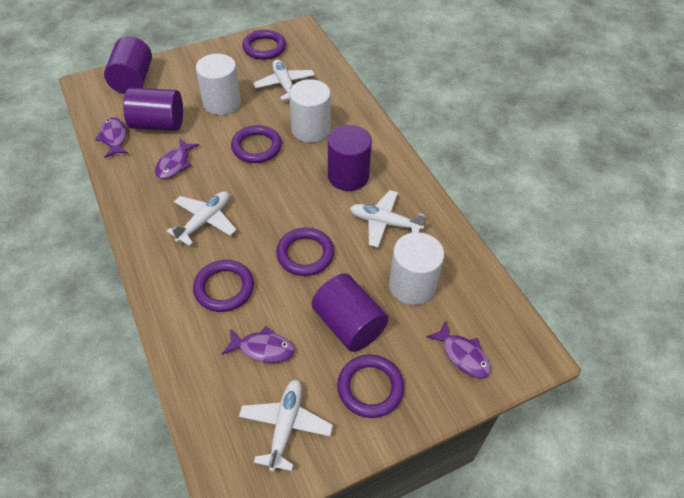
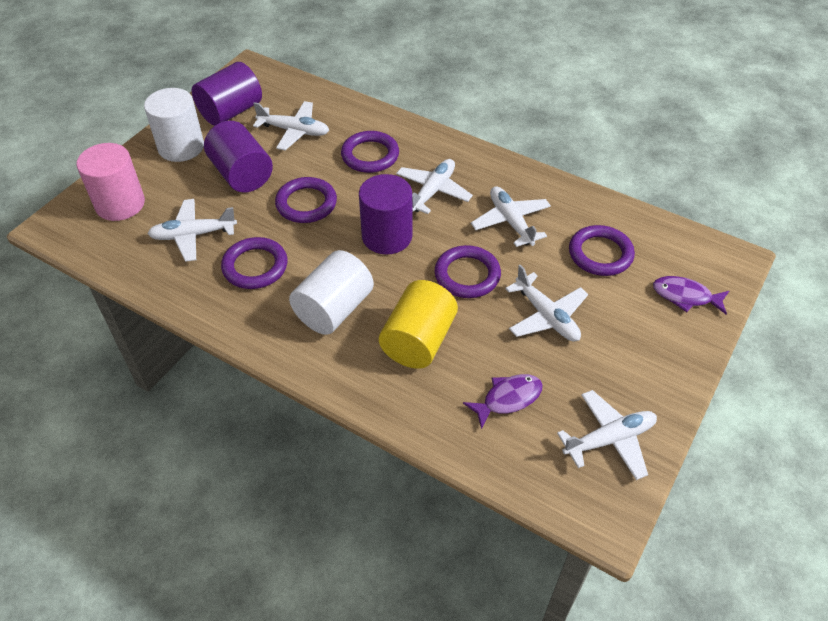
pink cylinder: 0 -> 1
purple cylinder: 4 -> 3
purple fish: 4 -> 2
white cylinder: 3 -> 2
white plane: 4 -> 6
yellow cylinder: 0 -> 1

